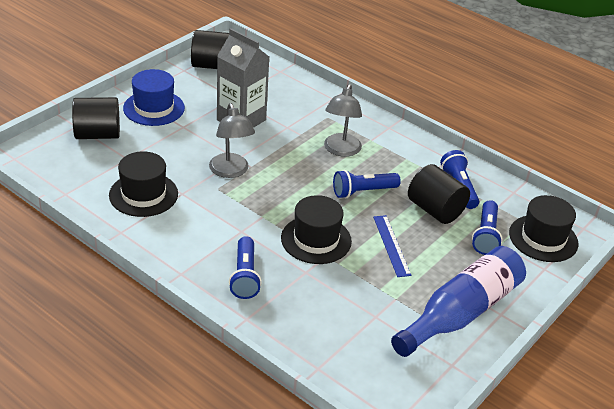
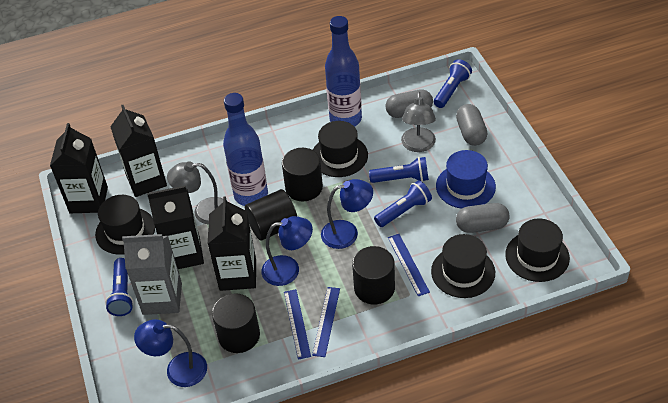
black carton: 0 -> 4
black cylinder: 3 -> 4
black hat: 3 -> 4
blue bottle: 1 -> 2
blue lamp: 0 -> 3
blue ruler: 1 -> 3
grey capsule: 0 -> 3

